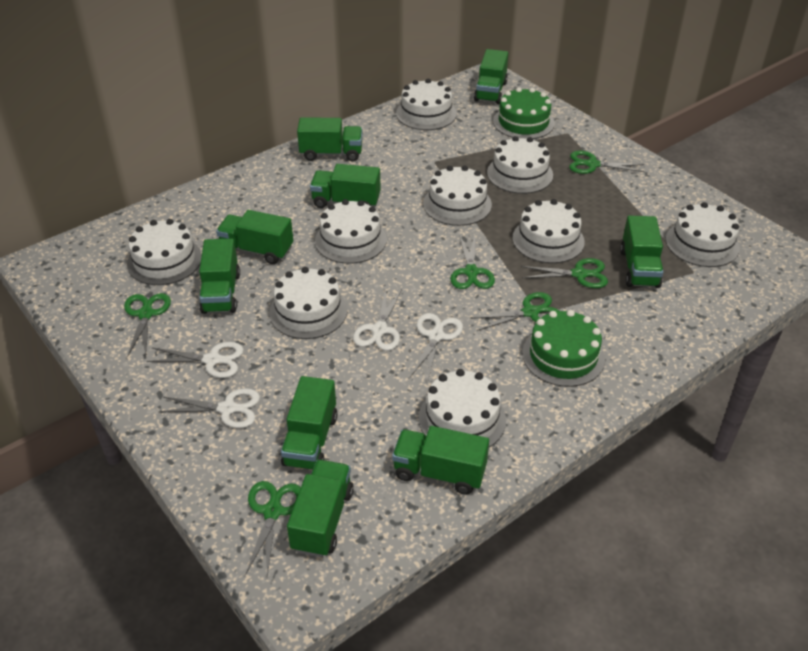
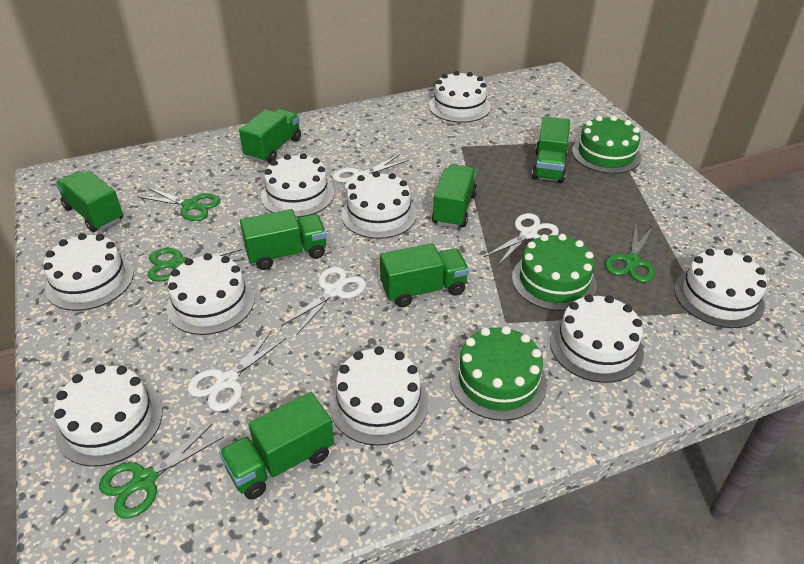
green cake: 2 -> 3
green scissors: 6 -> 4
green truck: 9 -> 7

